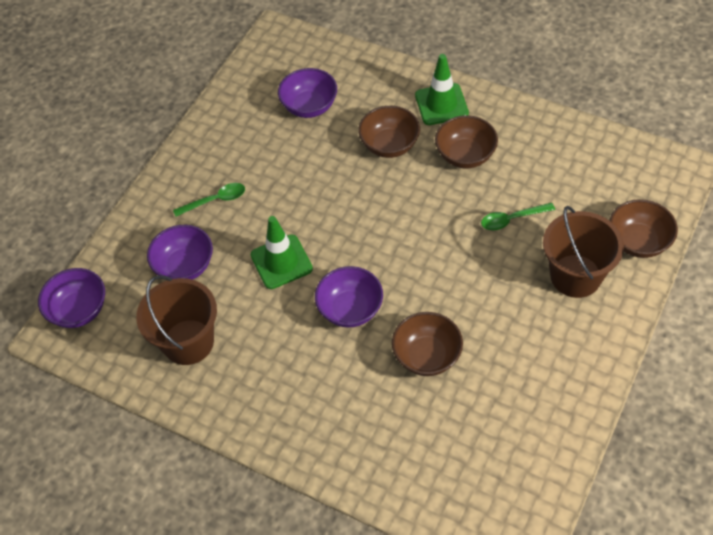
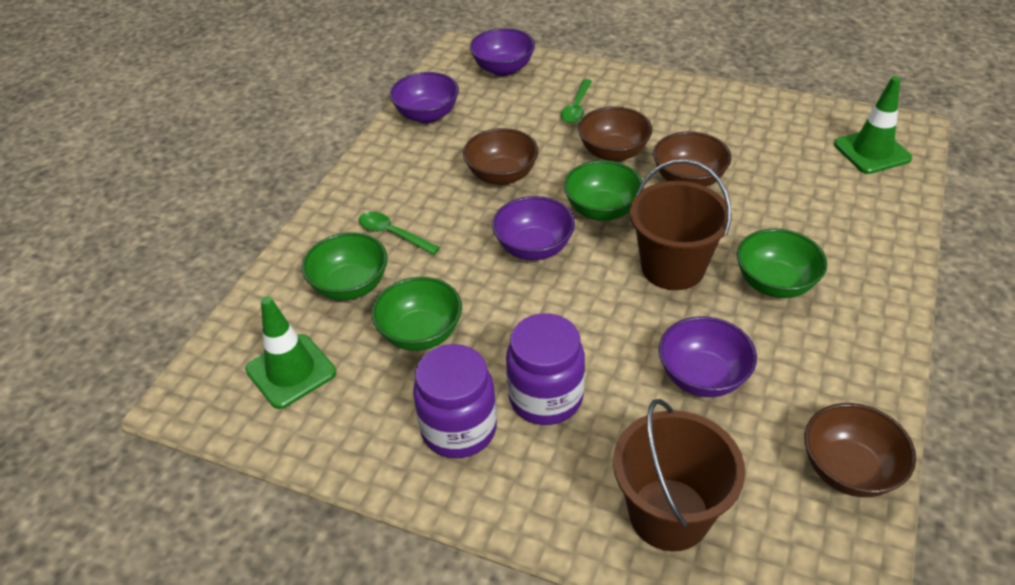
green bowl: 0 -> 4
purple jar: 0 -> 2

